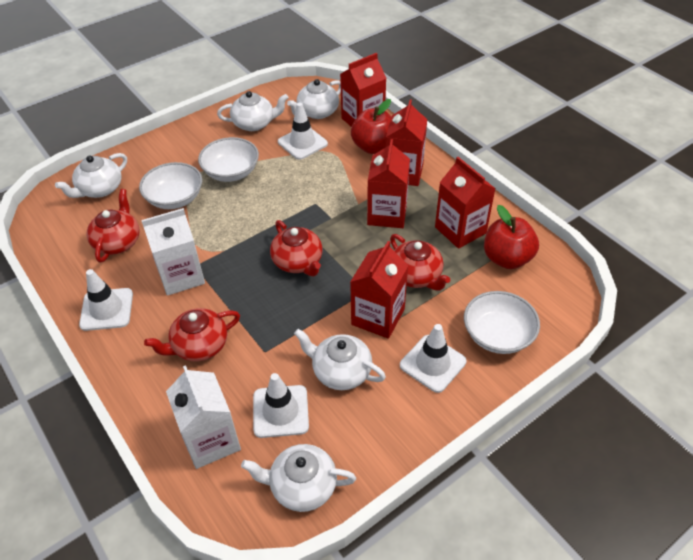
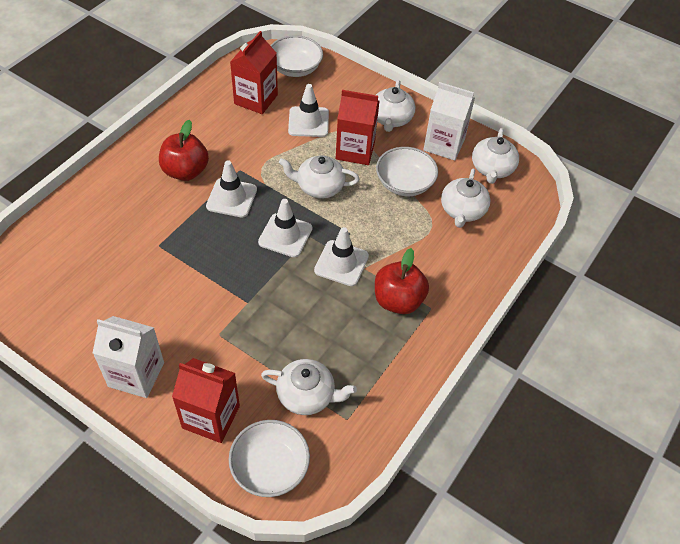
red carton: 5 -> 3
red teapot: 4 -> 0

